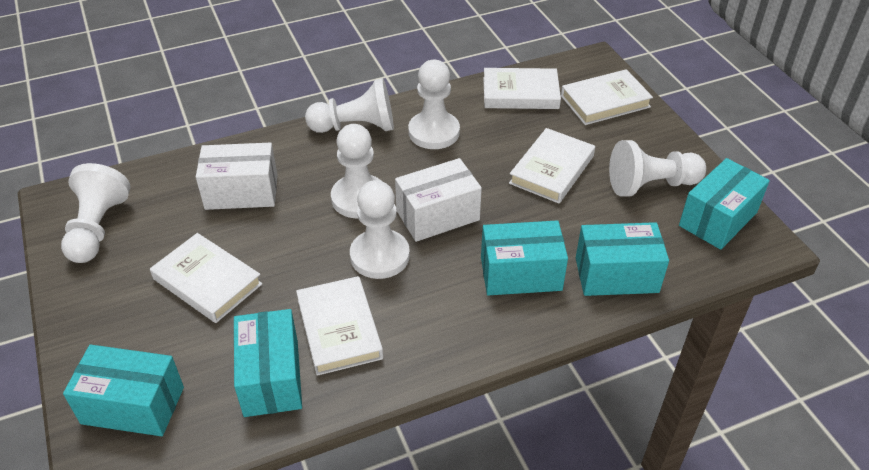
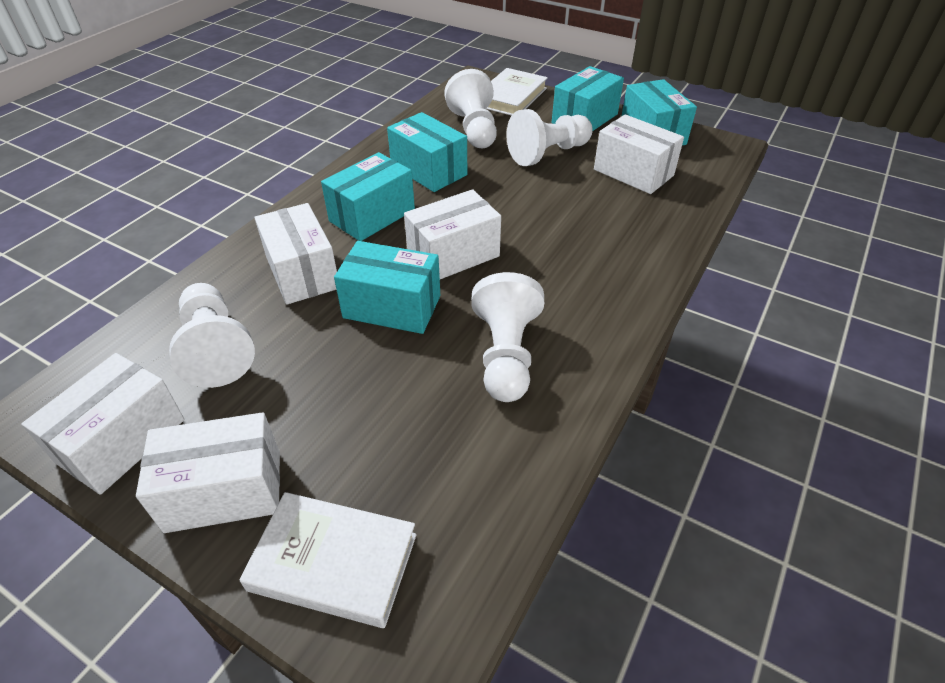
white book: 5 -> 2
white box: 2 -> 5
white pawn: 6 -> 4

